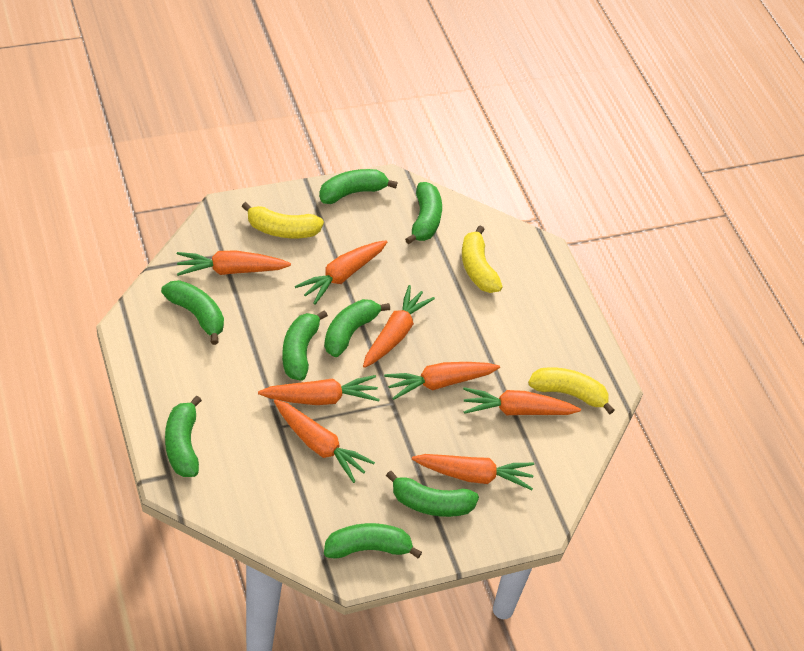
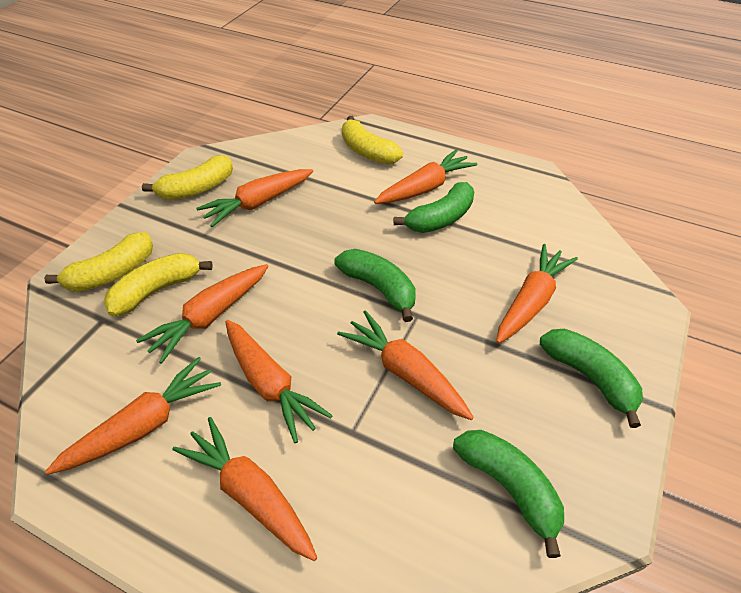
green banana: 8 -> 4
yellow banana: 3 -> 4

